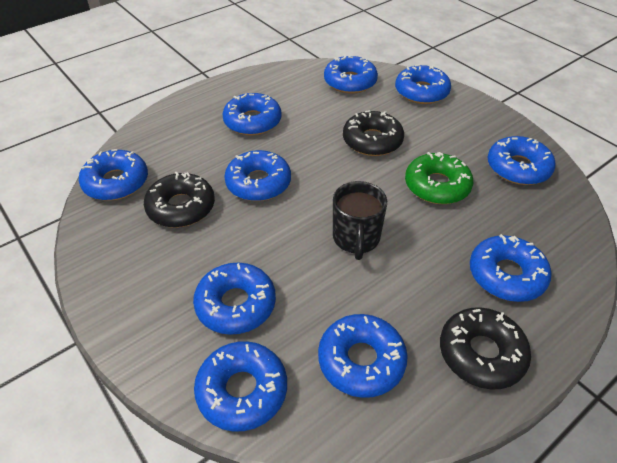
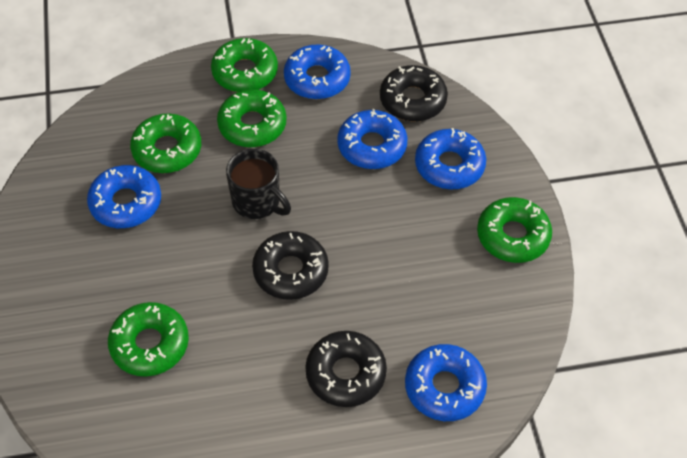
blue donut: 10 -> 5
green donut: 1 -> 5

